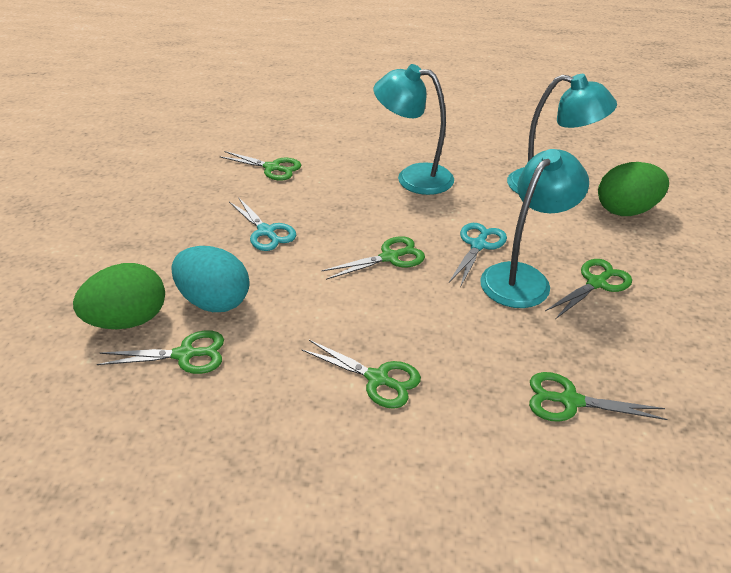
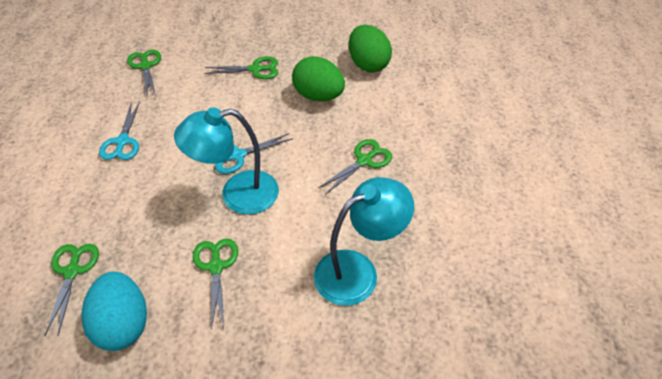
green scissors: 6 -> 5
turquoise lamp: 3 -> 2

